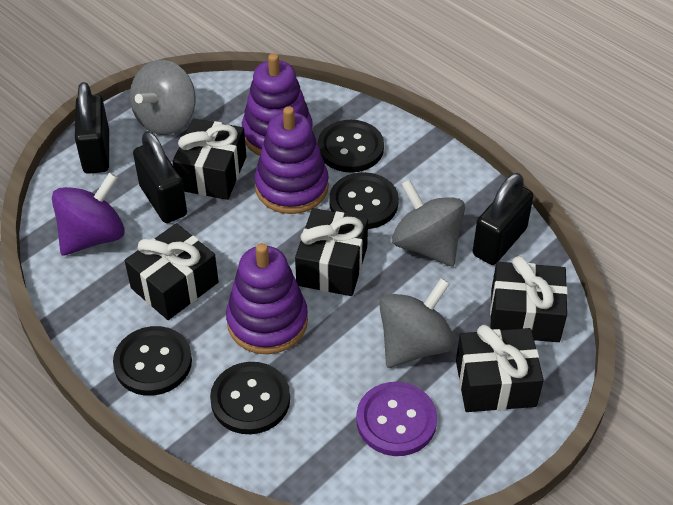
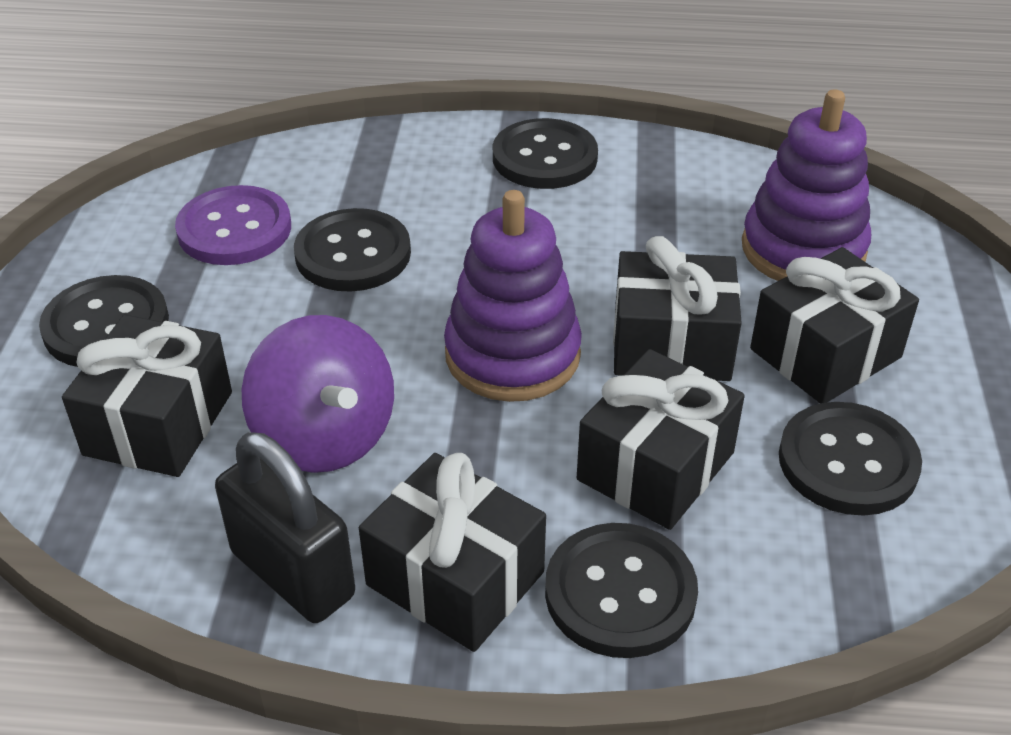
black button: 4 -> 5
black padlock: 3 -> 1
grey spinning top: 3 -> 0
purple stacking toy: 3 -> 2

